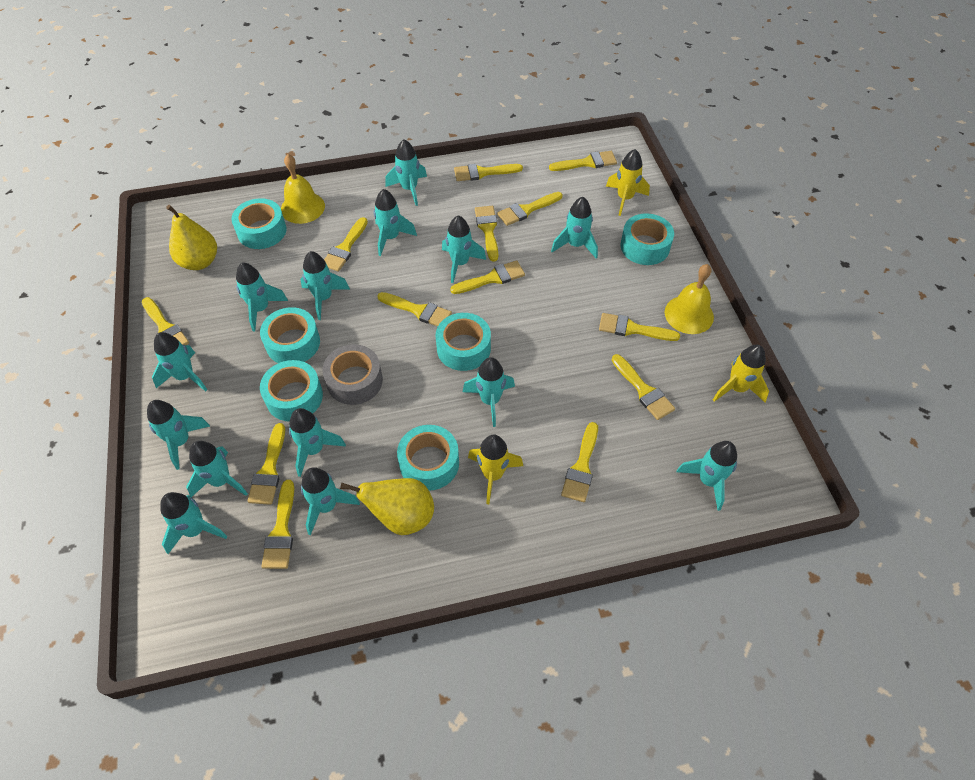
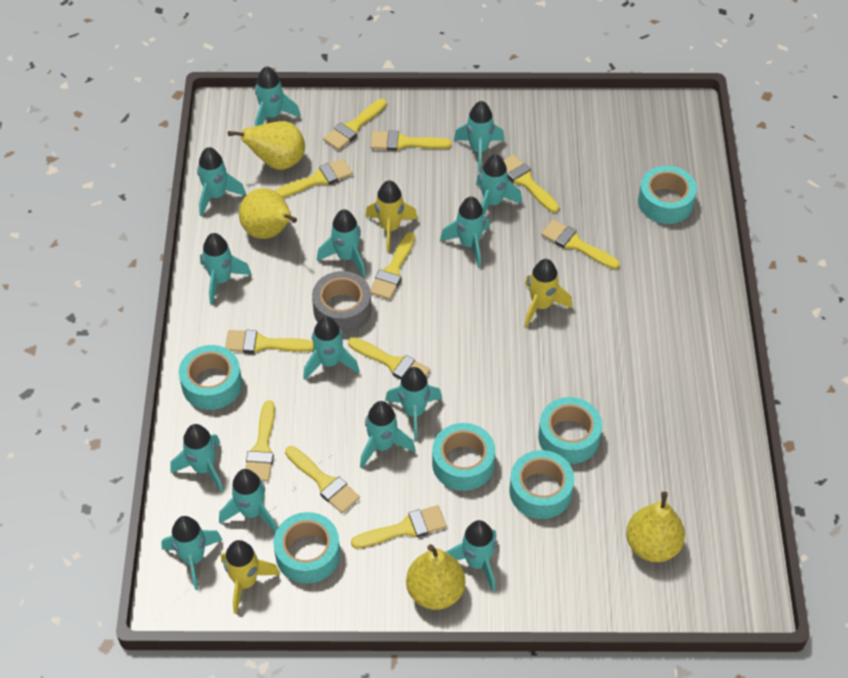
yellow bell: 2 -> 0
yellow brush: 13 -> 11
yellow pear: 2 -> 4

